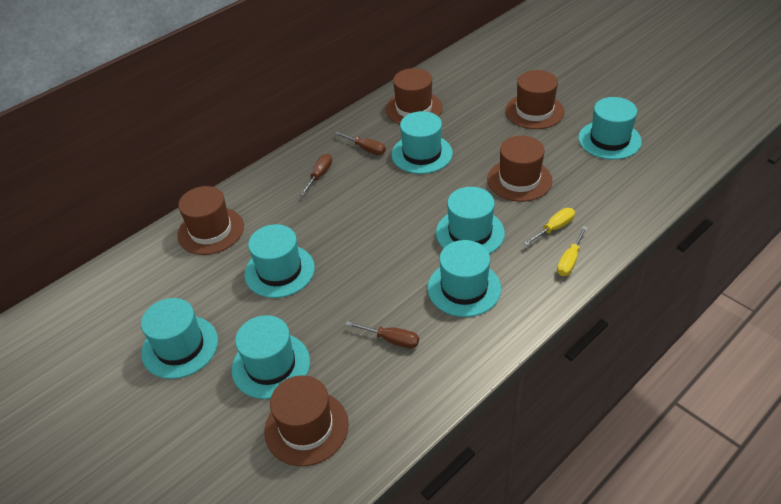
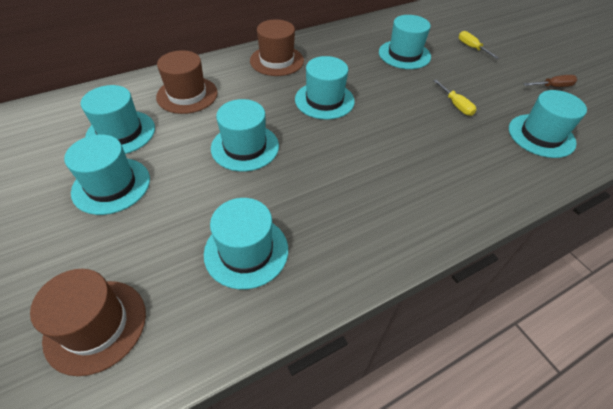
brown hat: 5 -> 3
brown screwdriver: 3 -> 1

